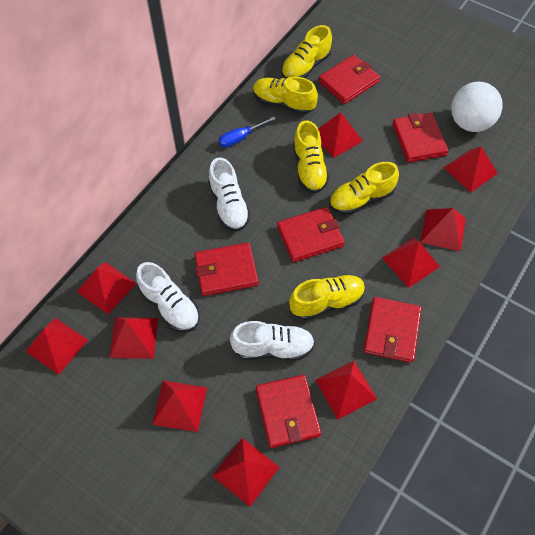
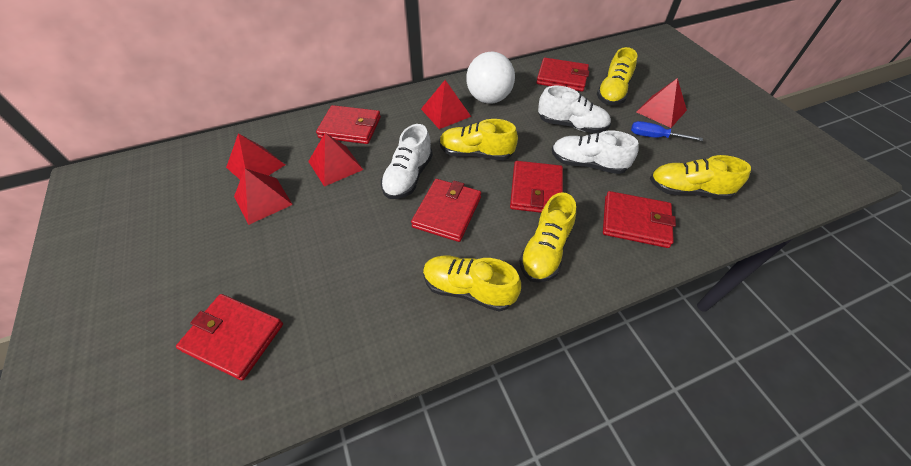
red pyramid: 10 -> 5

